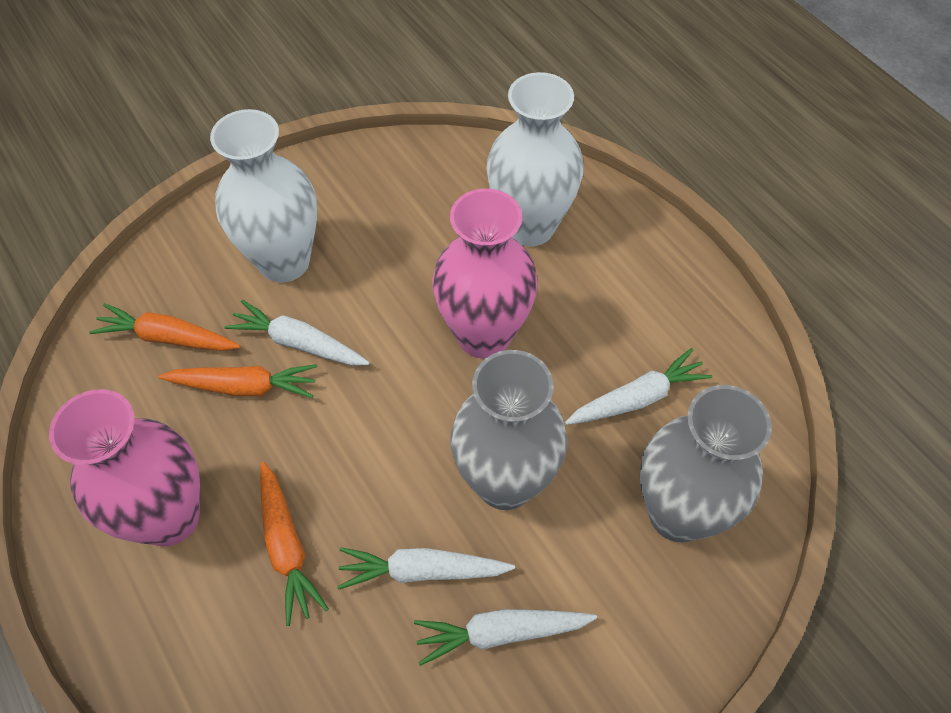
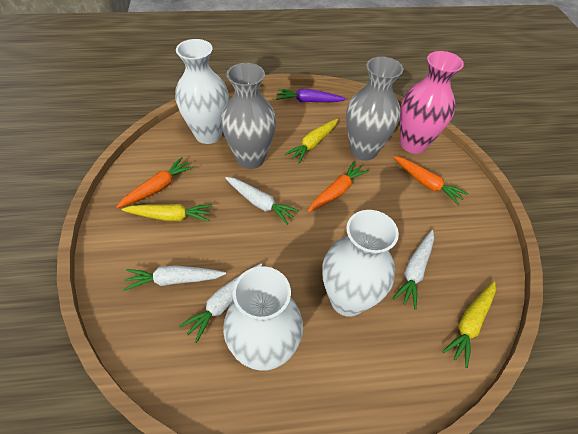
pink vase: 2 -> 1
purple carrot: 0 -> 1
white vase: 2 -> 3
yellow carrot: 0 -> 3

